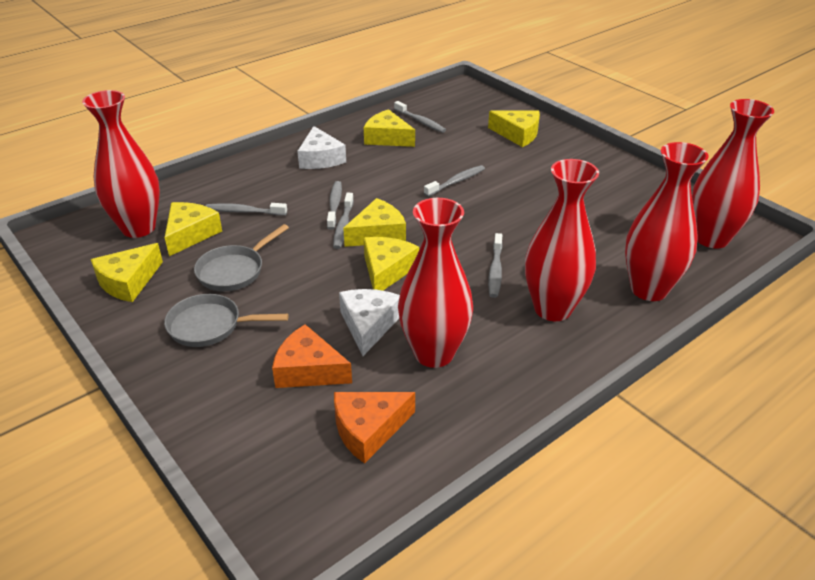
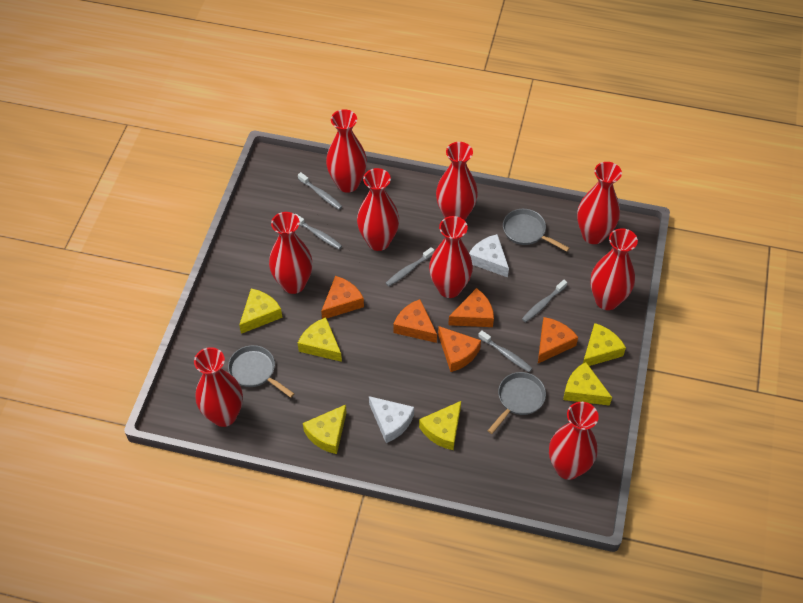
grey pan: 2 -> 3
grey toothbrush: 6 -> 5
orange cheese: 2 -> 5
red vase: 5 -> 9

